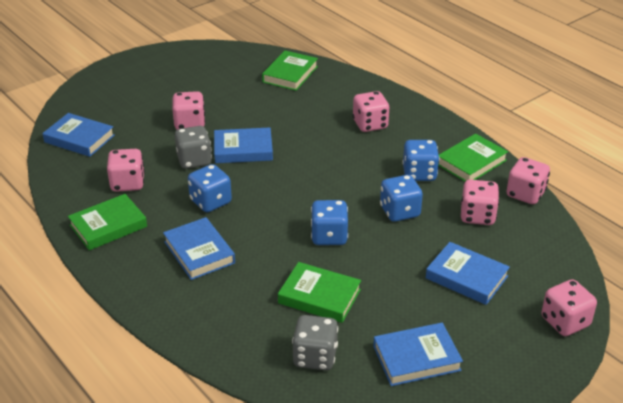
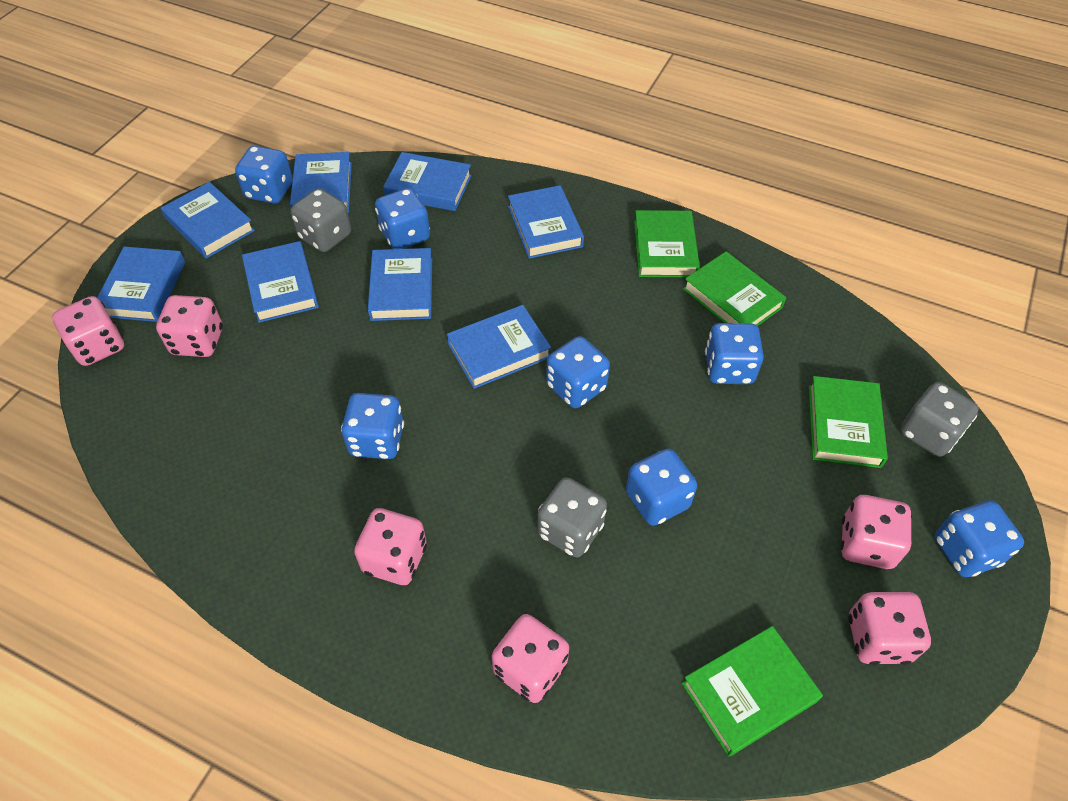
blue book: 5 -> 8
blue dice: 4 -> 7
grey dice: 2 -> 3

